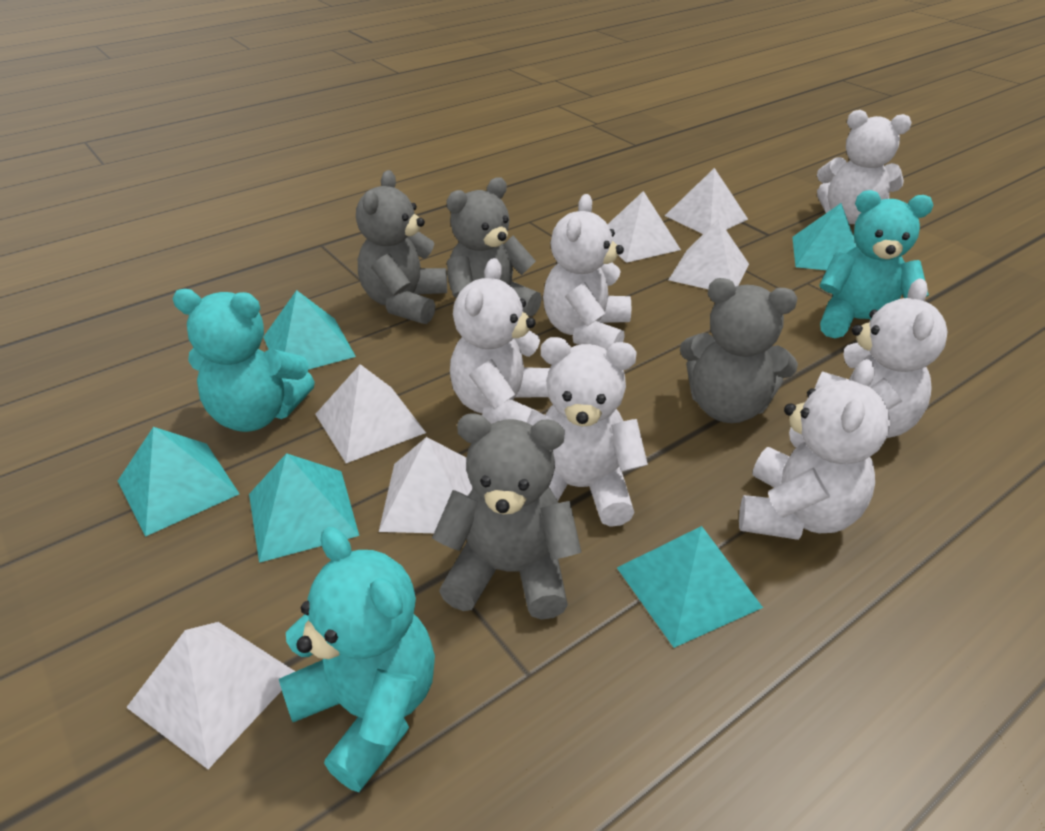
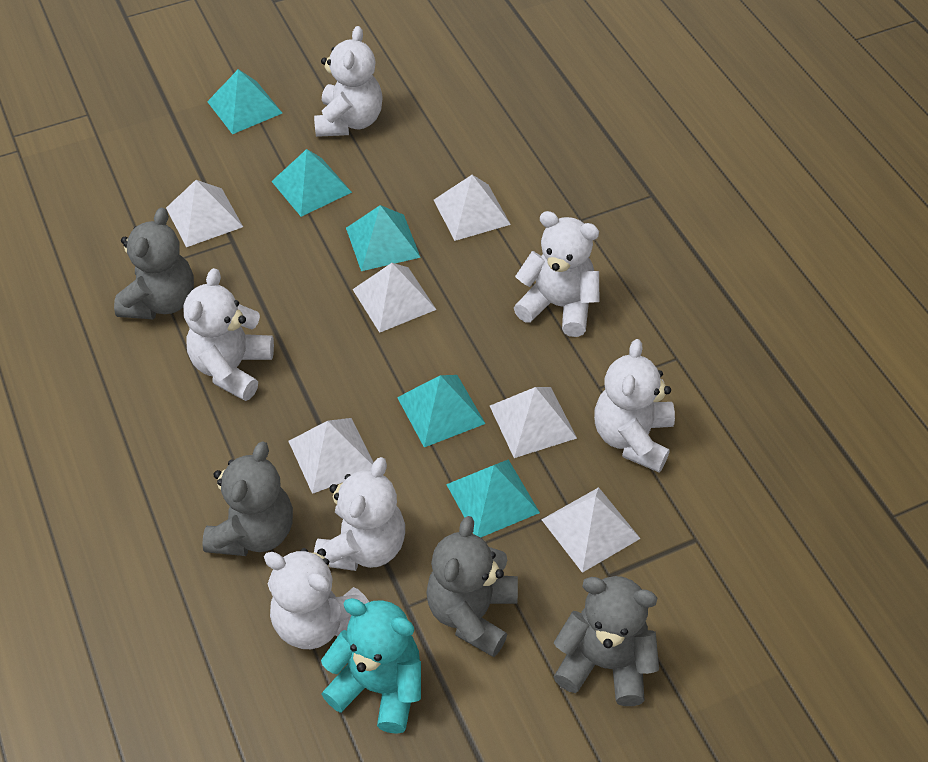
turquoise teddy bear: 3 -> 1

